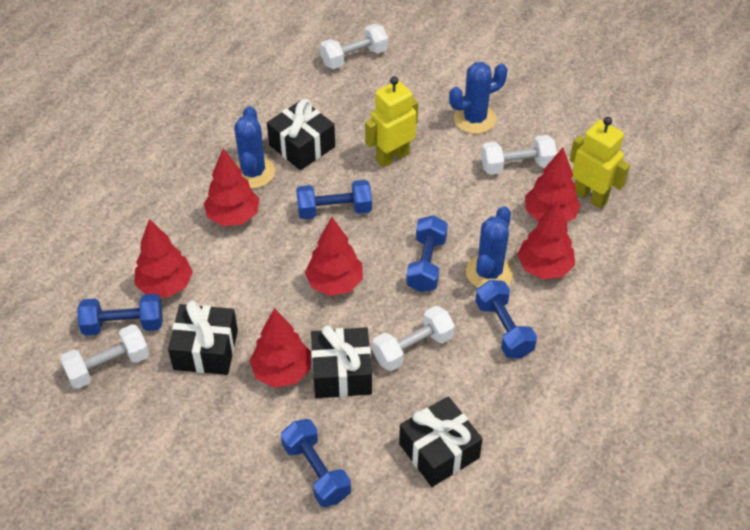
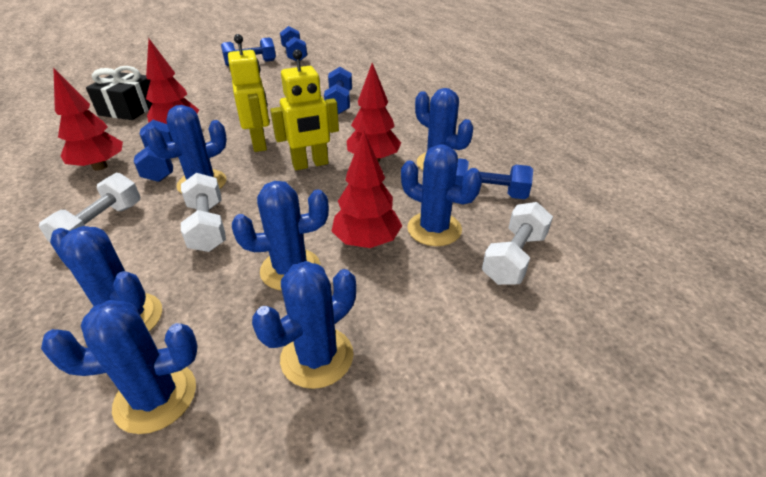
black gift: 4 -> 1
blue cactus: 3 -> 7
red tree: 6 -> 4
white dumbbell: 4 -> 3

